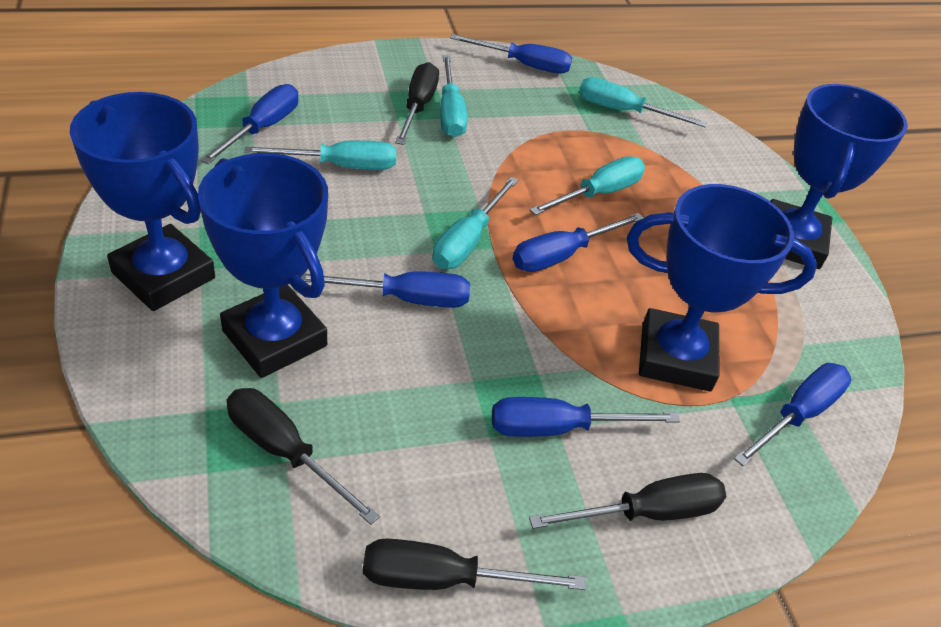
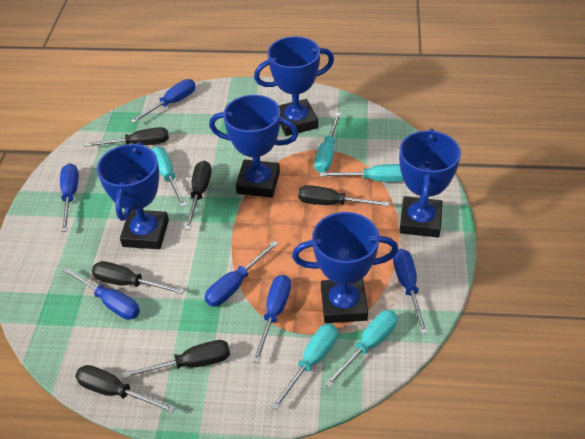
black screwdriver: 4 -> 6
blue trophy: 4 -> 5

